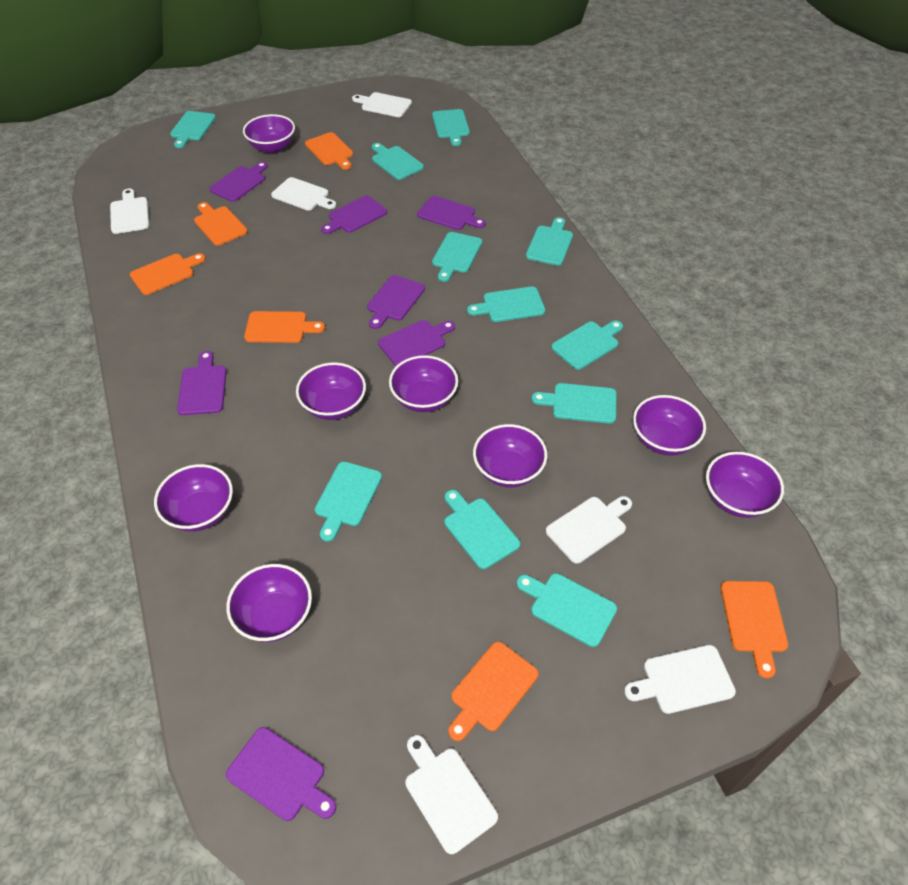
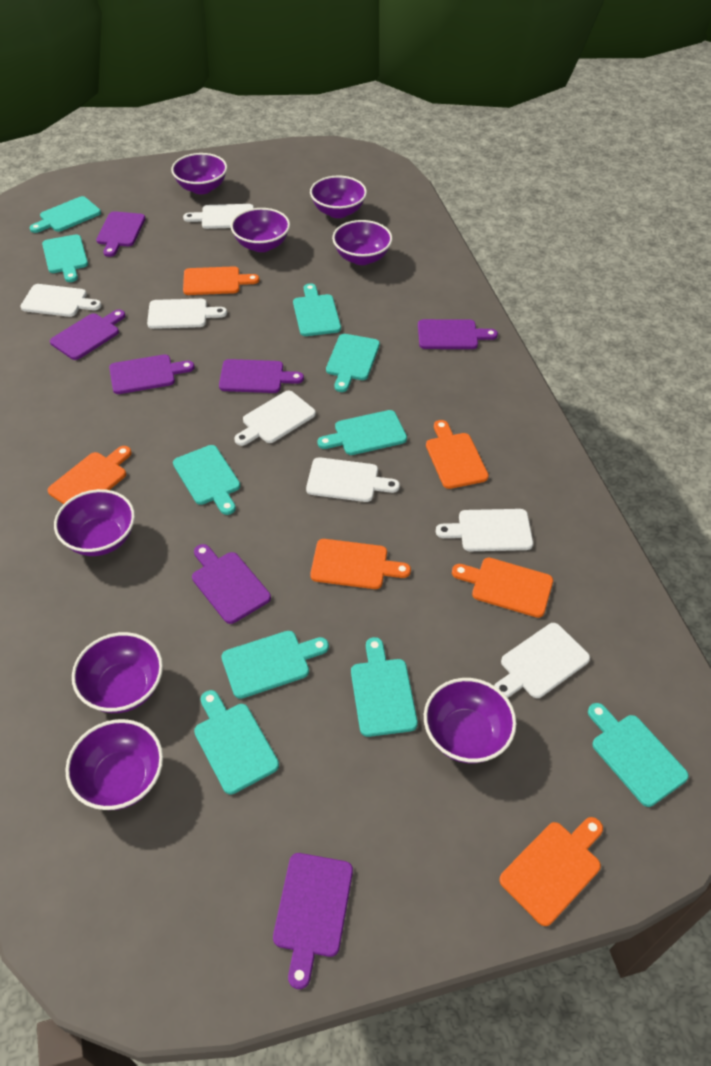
turquoise cutting board: 11 -> 10
white cutting board: 6 -> 7

